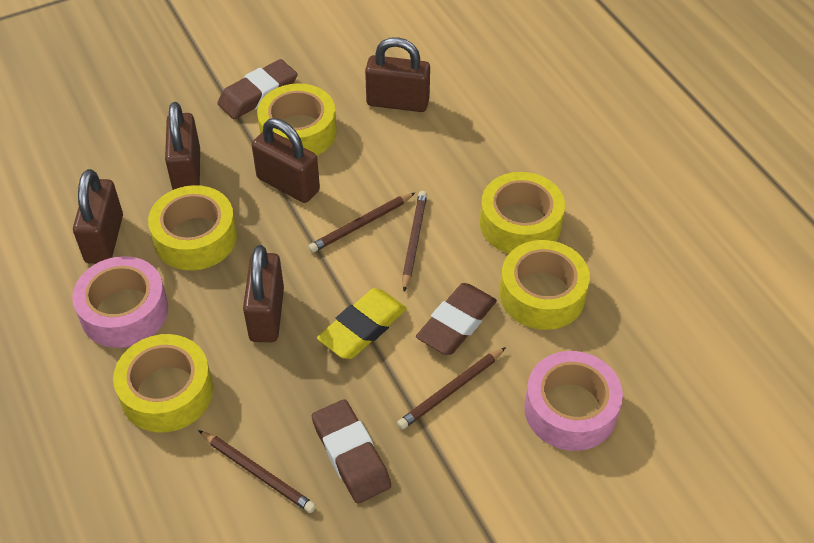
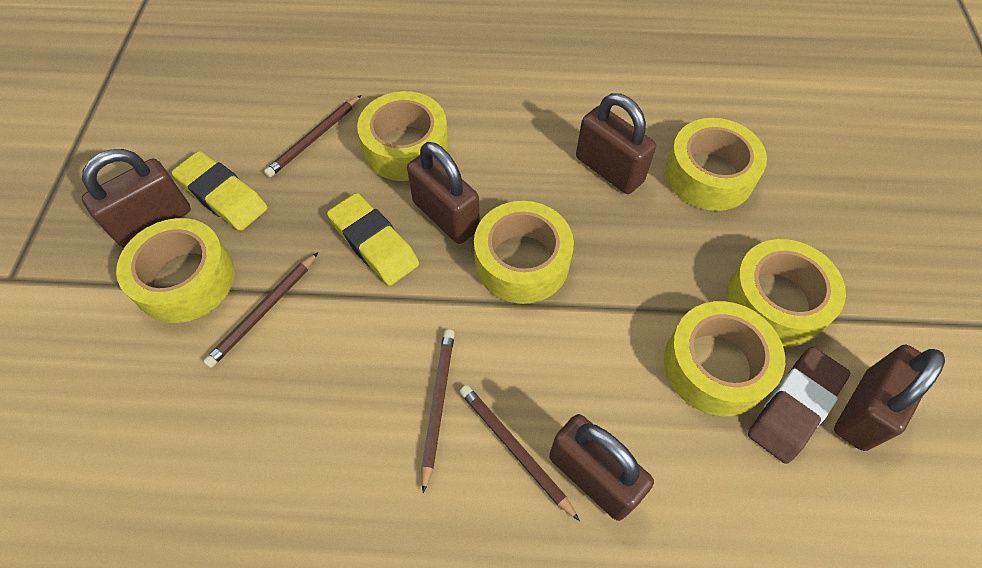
brown eraser: 3 -> 1
pink tape: 2 -> 0
yellow eraser: 1 -> 2
yellow tape: 5 -> 6

